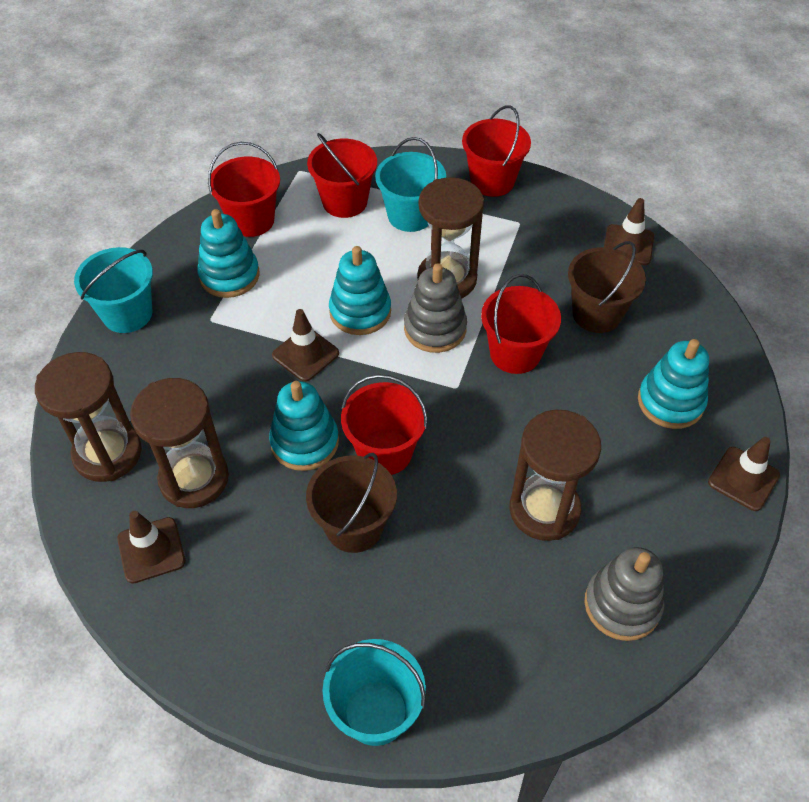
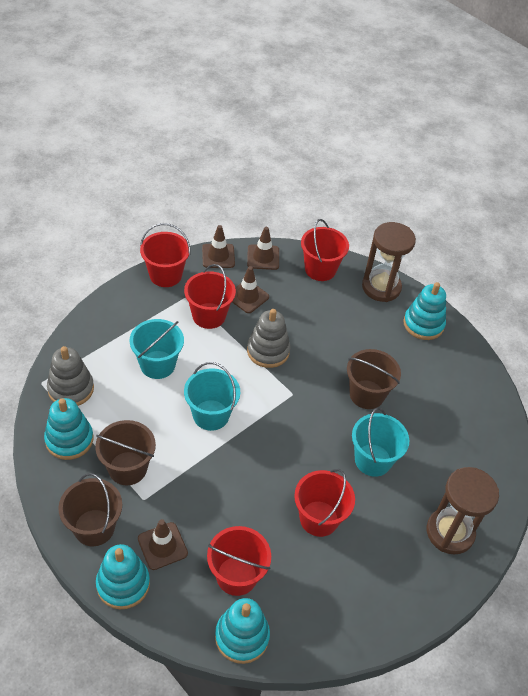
brown bucket: 2 -> 3
brown hourglass: 4 -> 2

